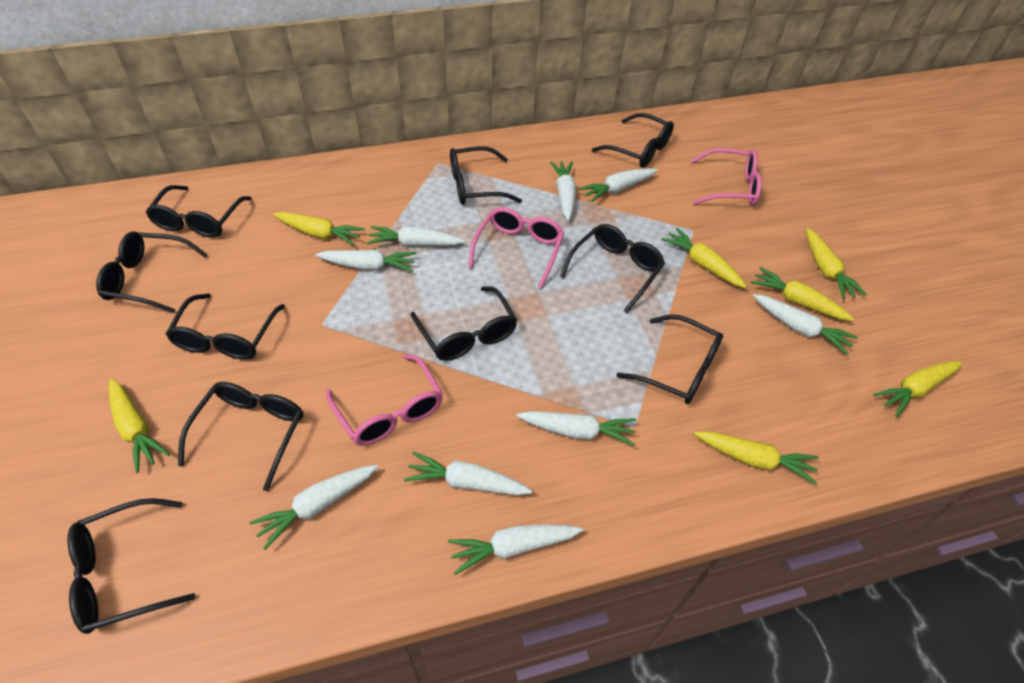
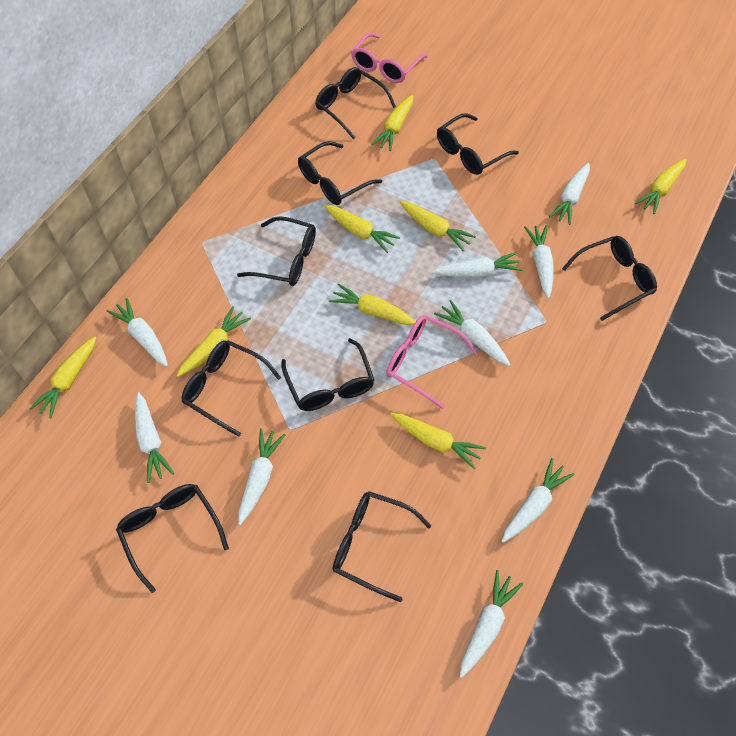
black glasses: 10 -> 9
pink glasses: 3 -> 2
yellow carrot: 7 -> 8

